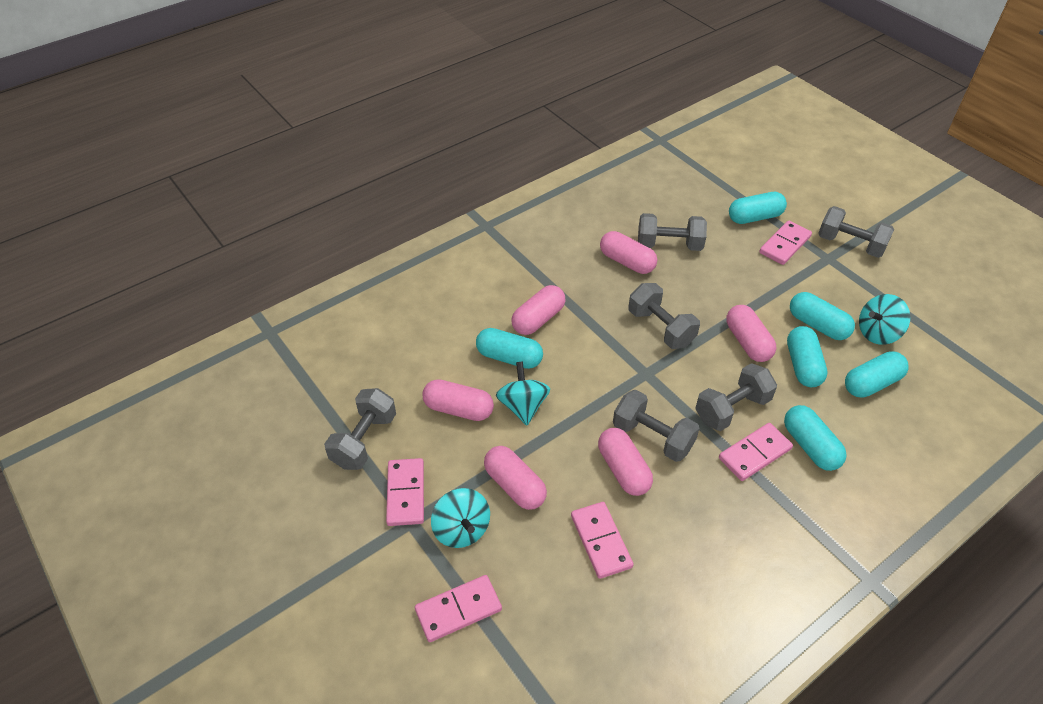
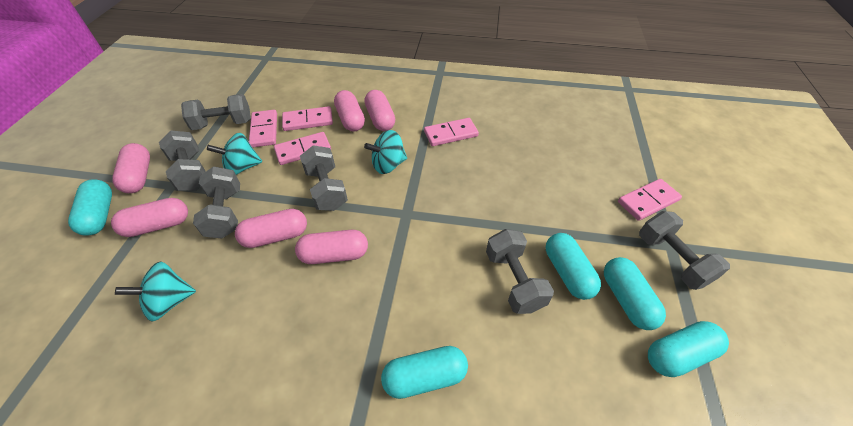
turquoise capsule: 6 -> 5

